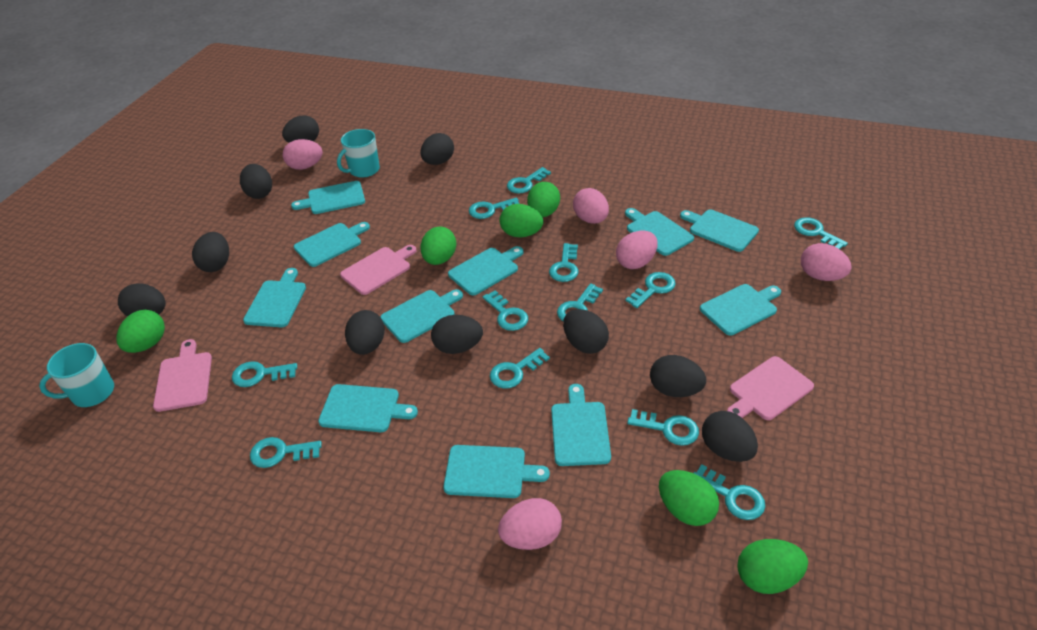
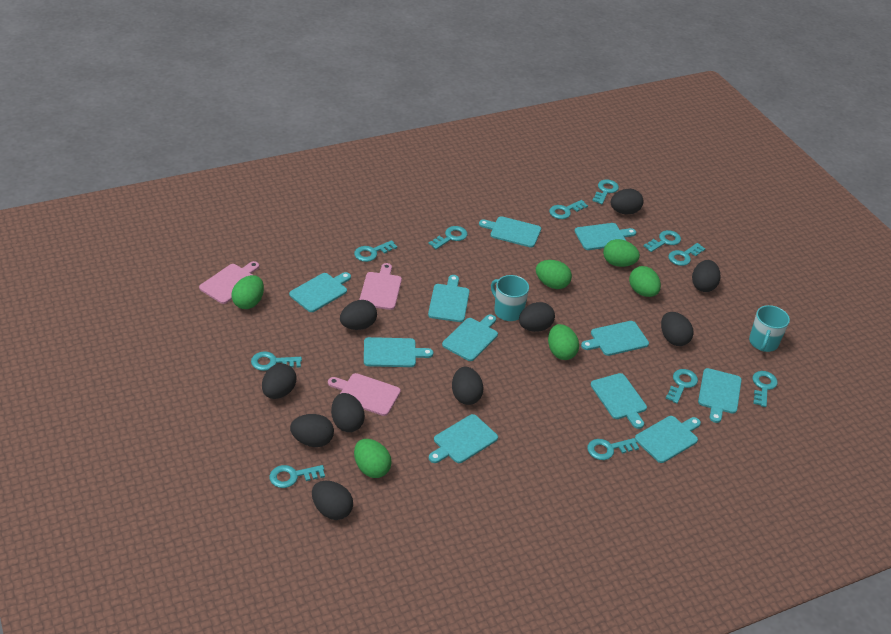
pink egg: 5 -> 0
turquoise key: 12 -> 11

